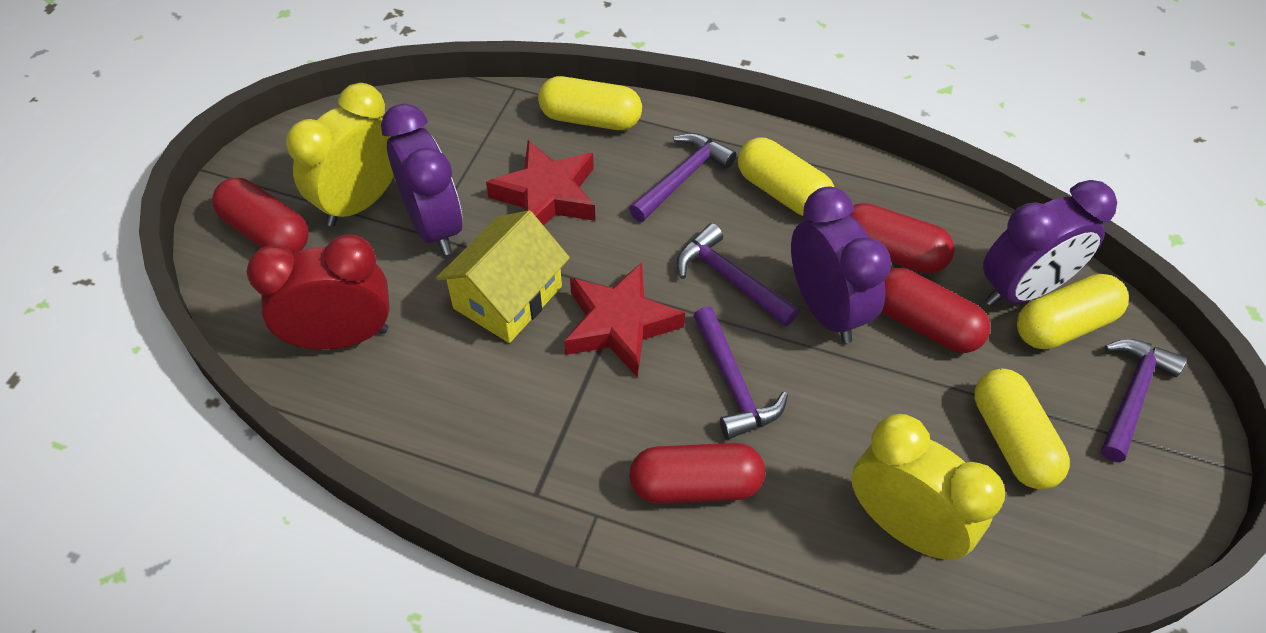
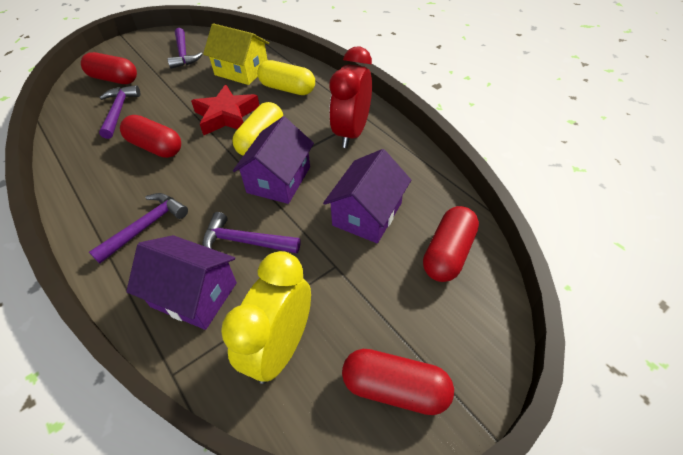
purple clock: 3 -> 0
purple house: 0 -> 3
red star: 2 -> 1
yellow capsule: 4 -> 2
yellow clock: 2 -> 1

